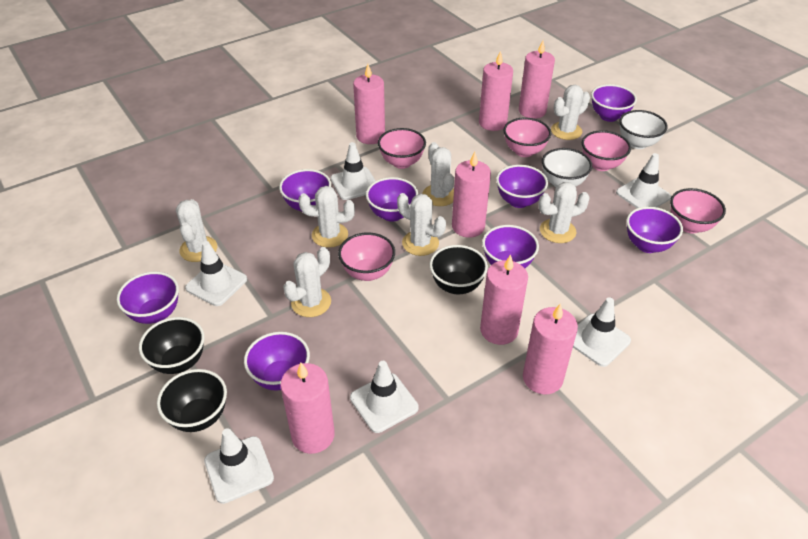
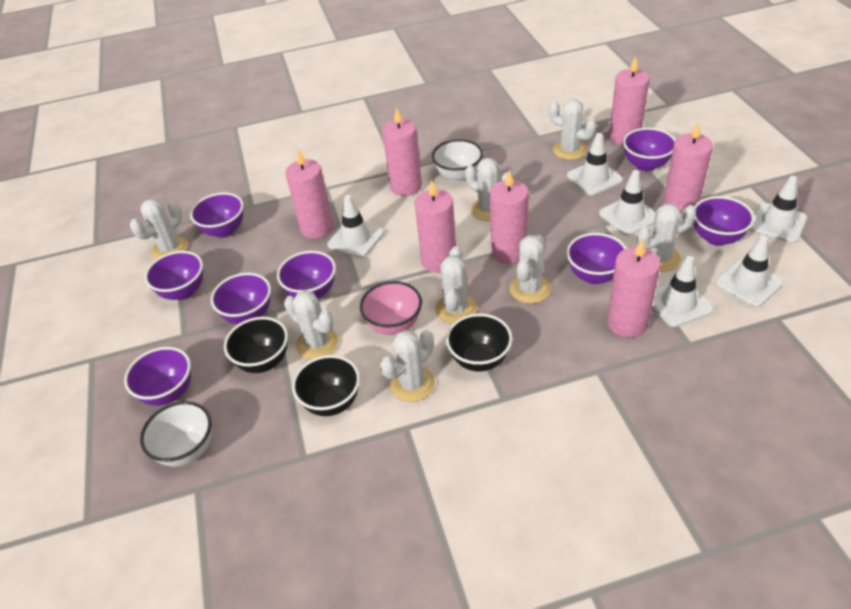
pink bowl: 5 -> 1
white cactus: 7 -> 8

